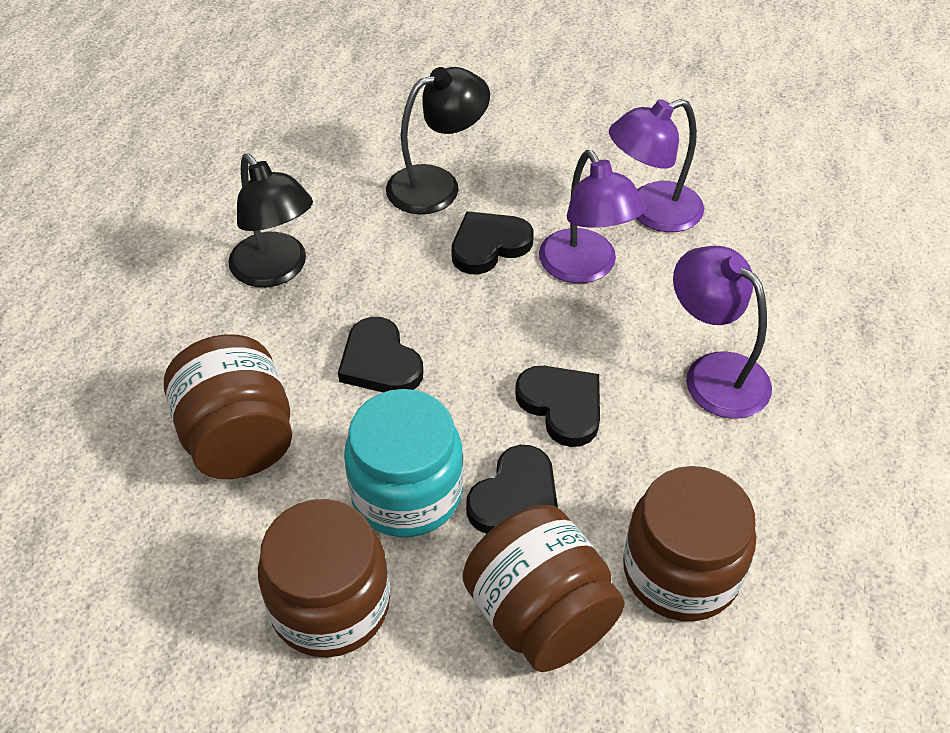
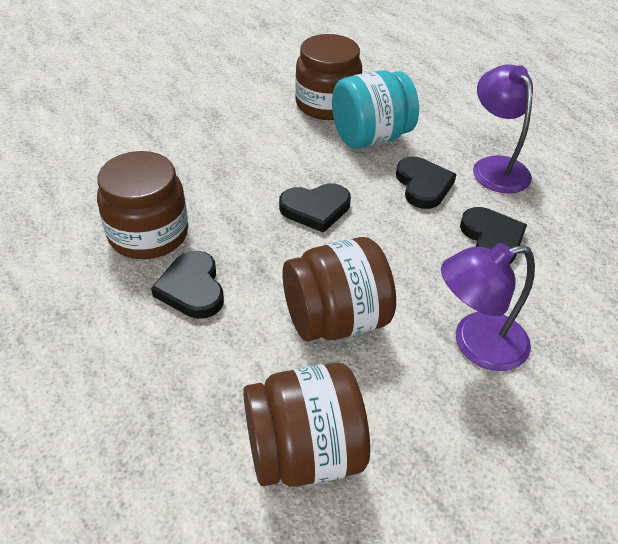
black lamp: 2 -> 0
purple lamp: 3 -> 2

